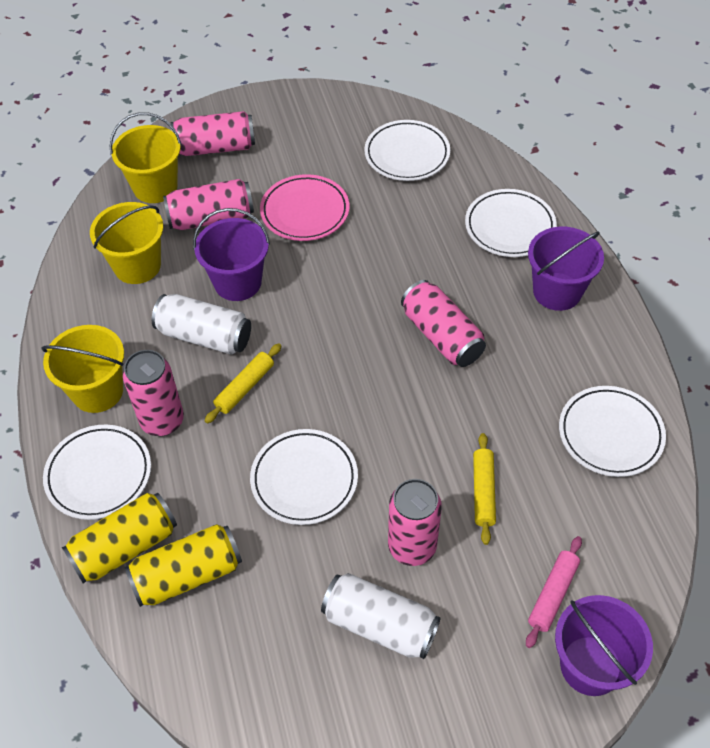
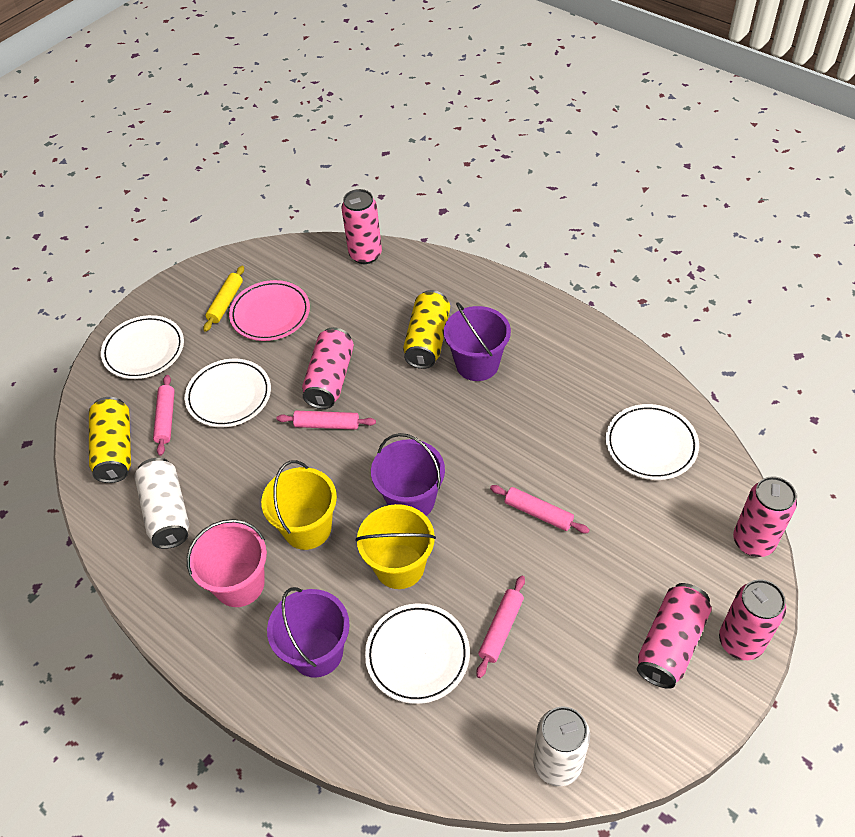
pink bucket: 0 -> 1
pink rolling pin: 1 -> 4
white plate: 5 -> 4
yellow bucket: 3 -> 2
yellow rolling pin: 2 -> 1

